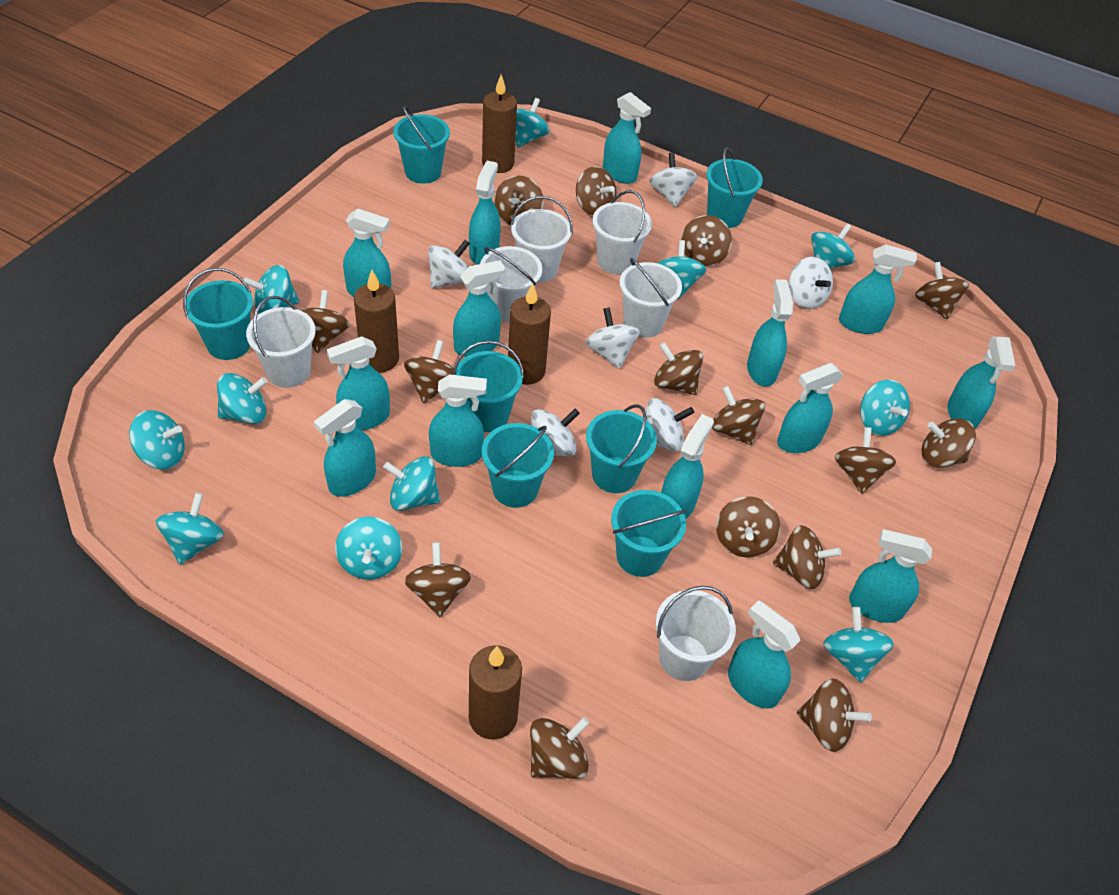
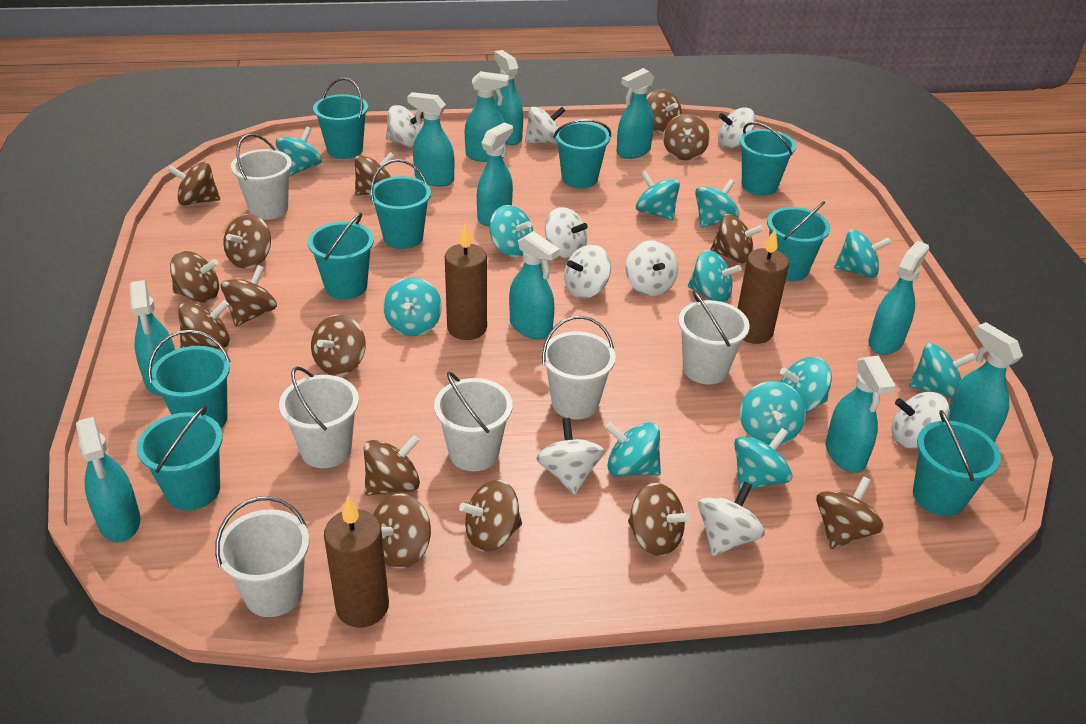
brown candle: 4 -> 3
turquoise bucket: 7 -> 9
turquoise spinning top: 11 -> 12
turquoise spray bottle: 14 -> 11
white spinning top: 6 -> 9

